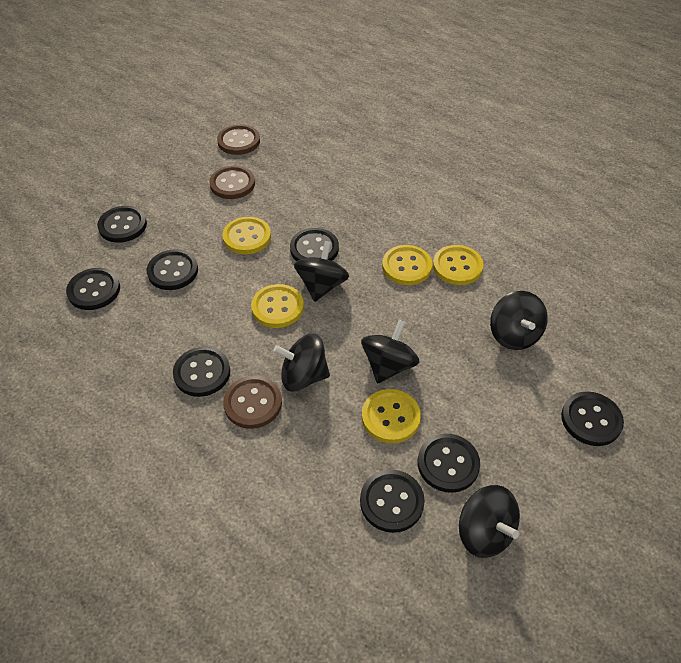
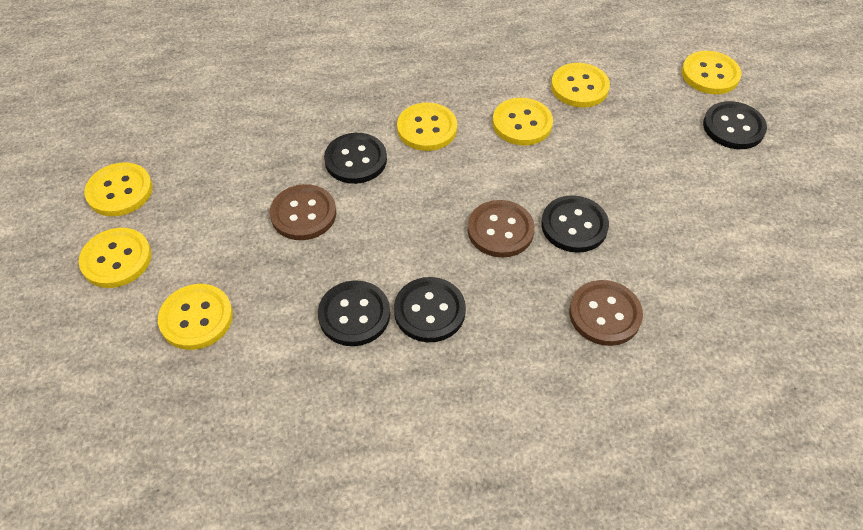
black button: 8 -> 5
black spinning top: 5 -> 0
yellow button: 5 -> 7

